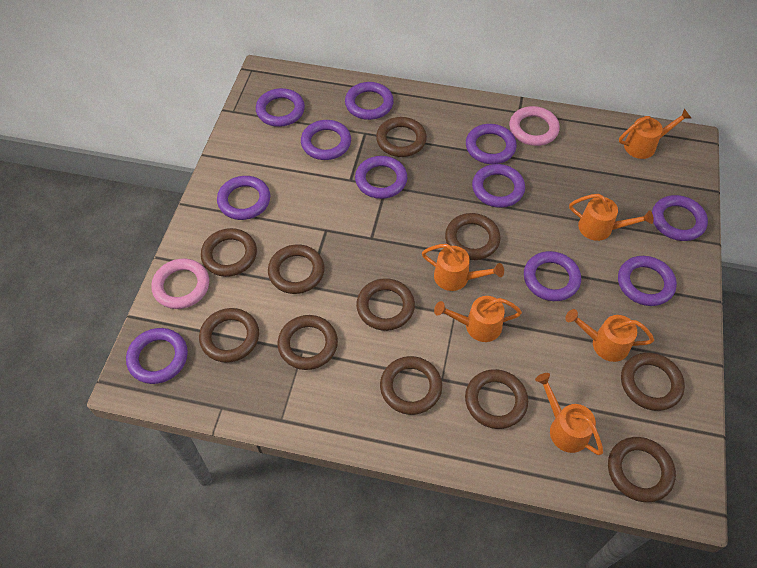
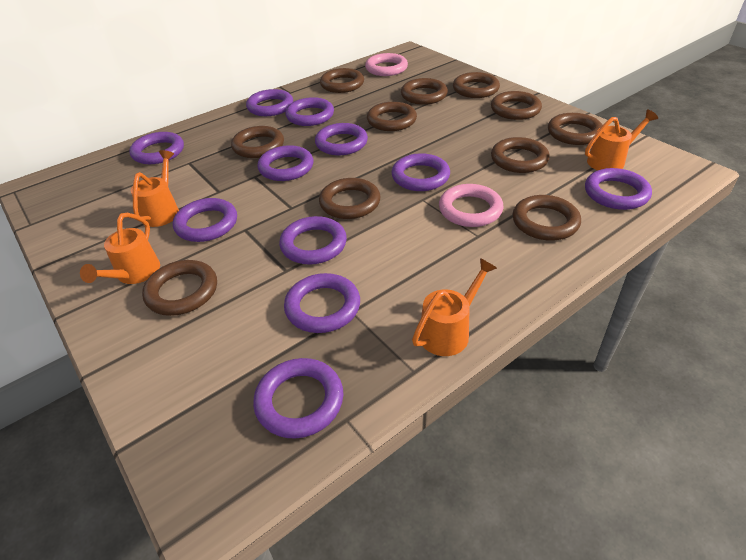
orange watering can: 6 -> 4

